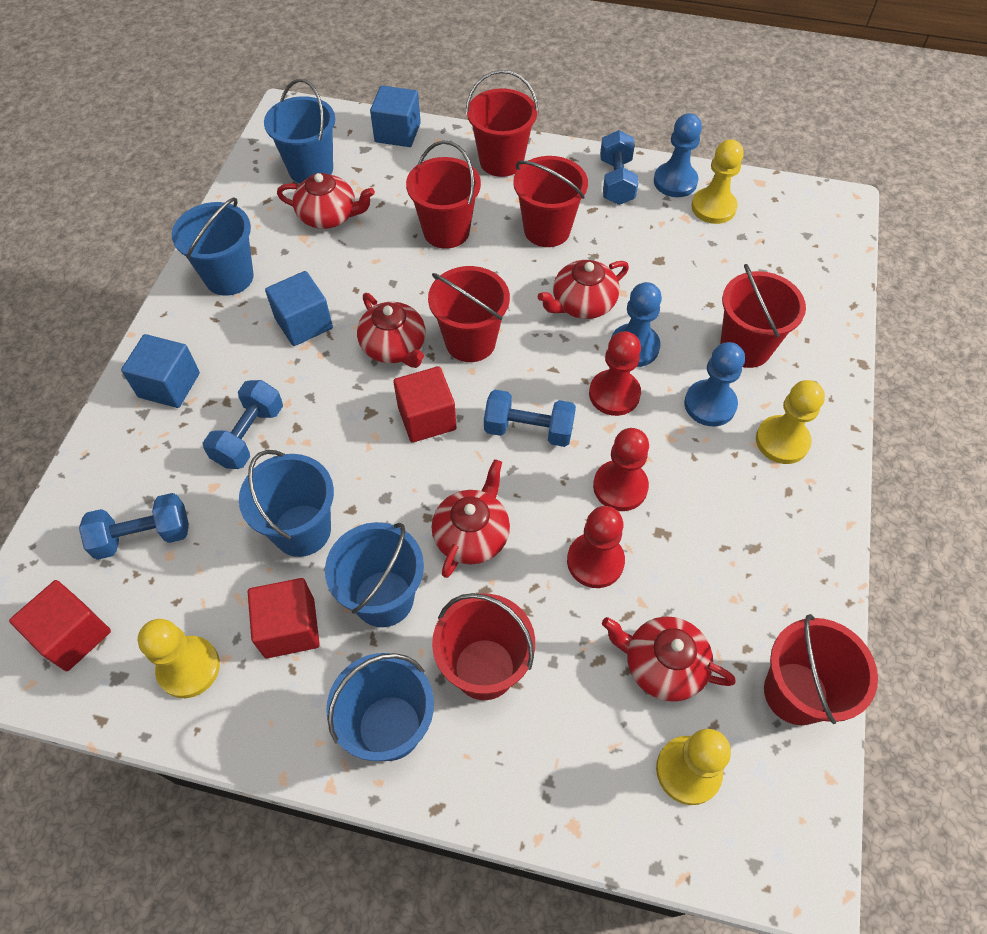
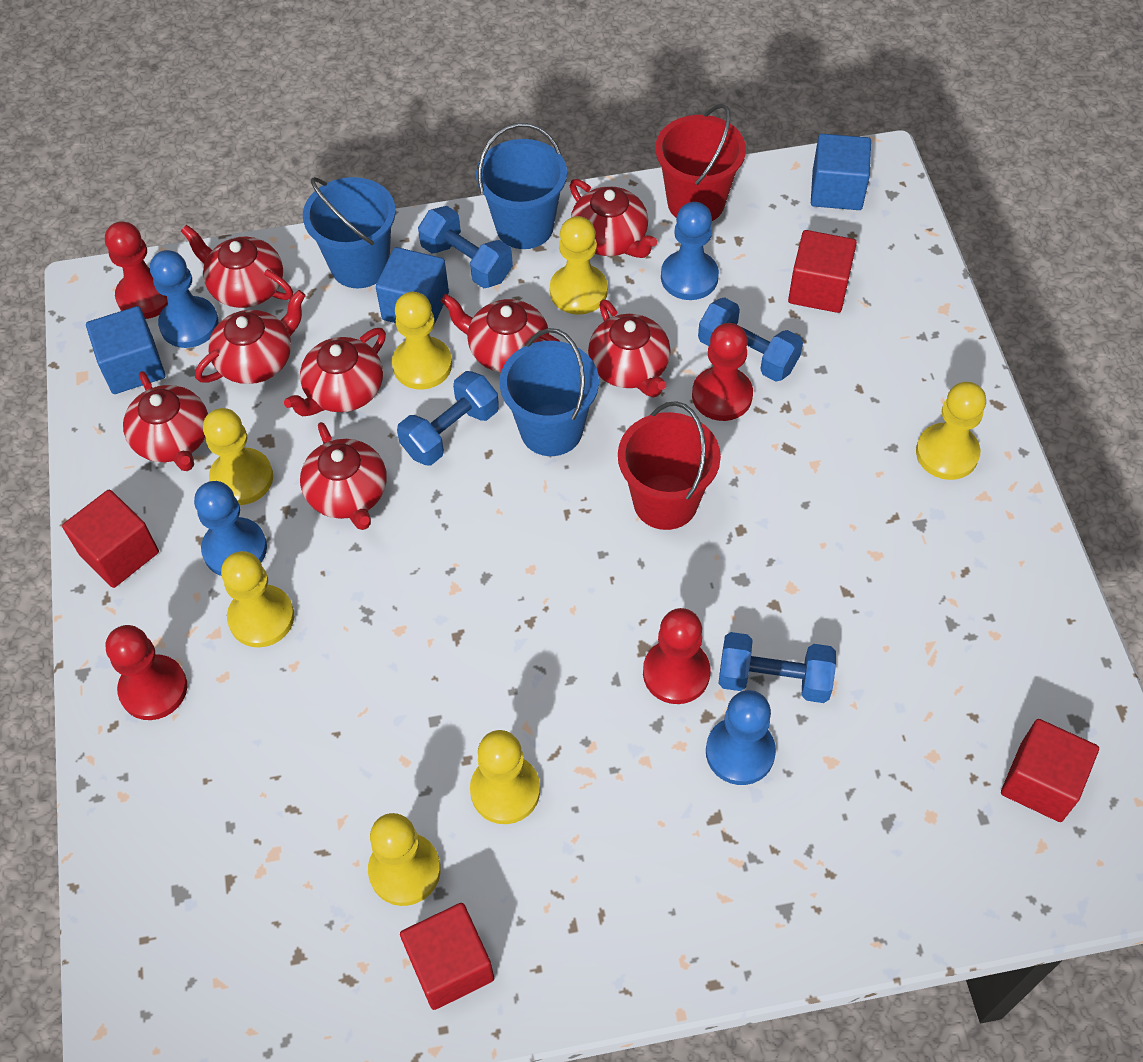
blue bucket: 5 -> 3
blue pawn: 3 -> 4
red bucket: 7 -> 2
red cube: 3 -> 4
red pawn: 3 -> 4
red teapot: 5 -> 8
yellow pawn: 4 -> 7

